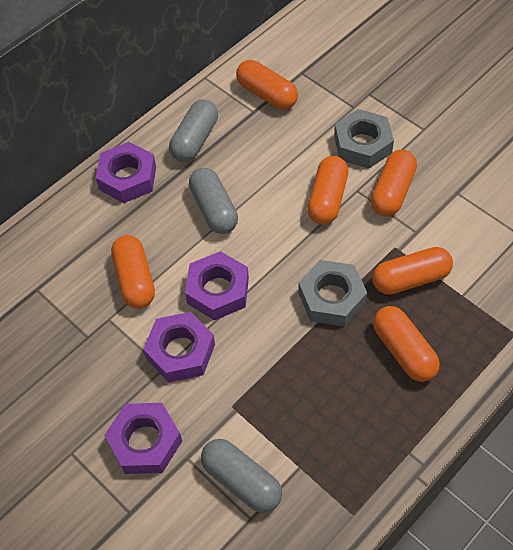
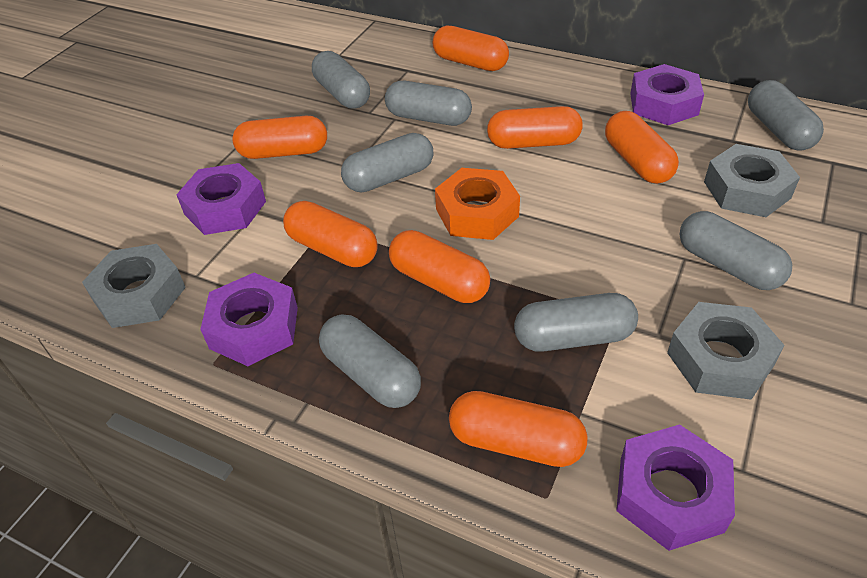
grey capsule: 3 -> 7
grey nut: 2 -> 3
orange capsule: 6 -> 7
orange nut: 0 -> 1

